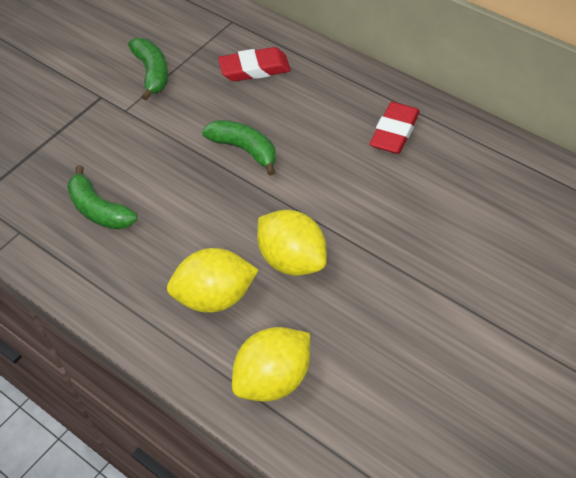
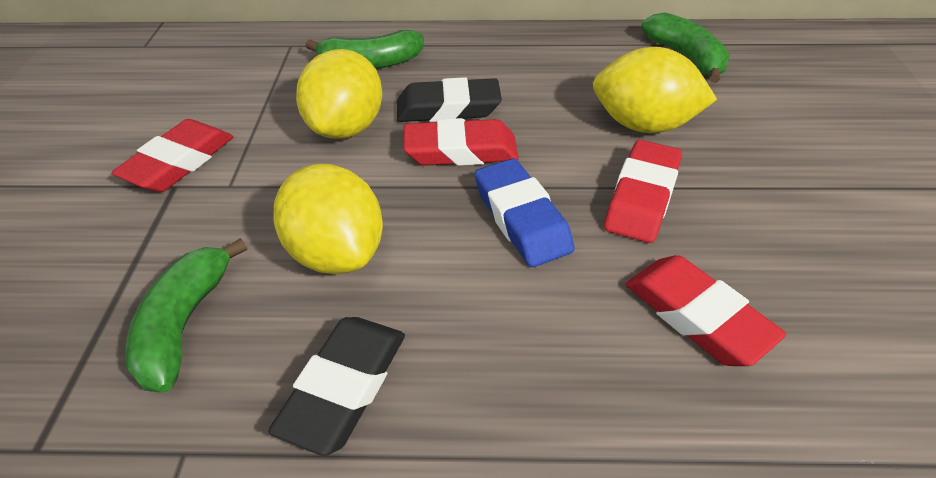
black eraser: 0 -> 2
blue eraser: 0 -> 1
red eraser: 2 -> 4

